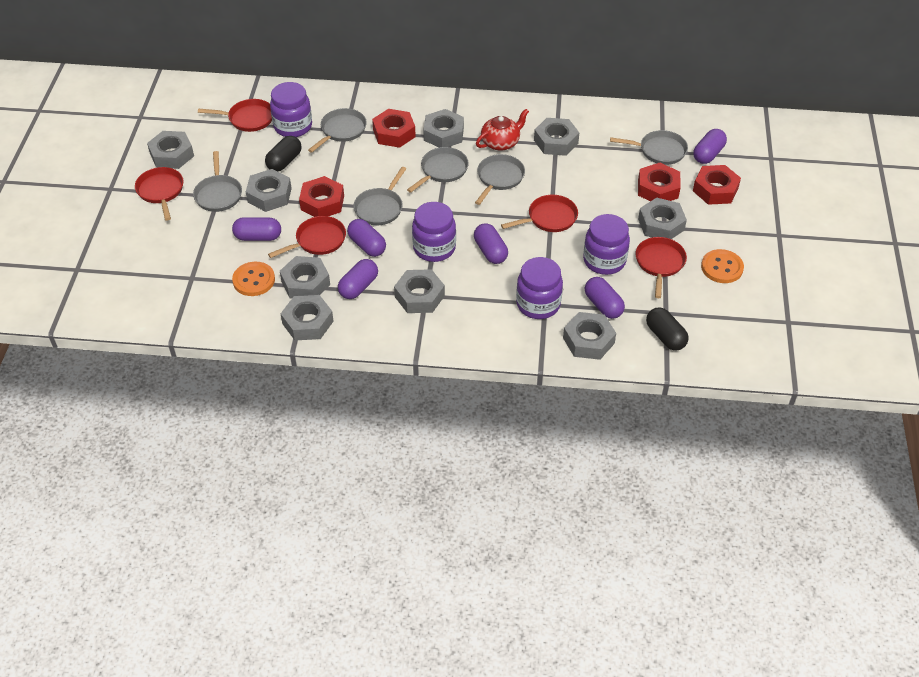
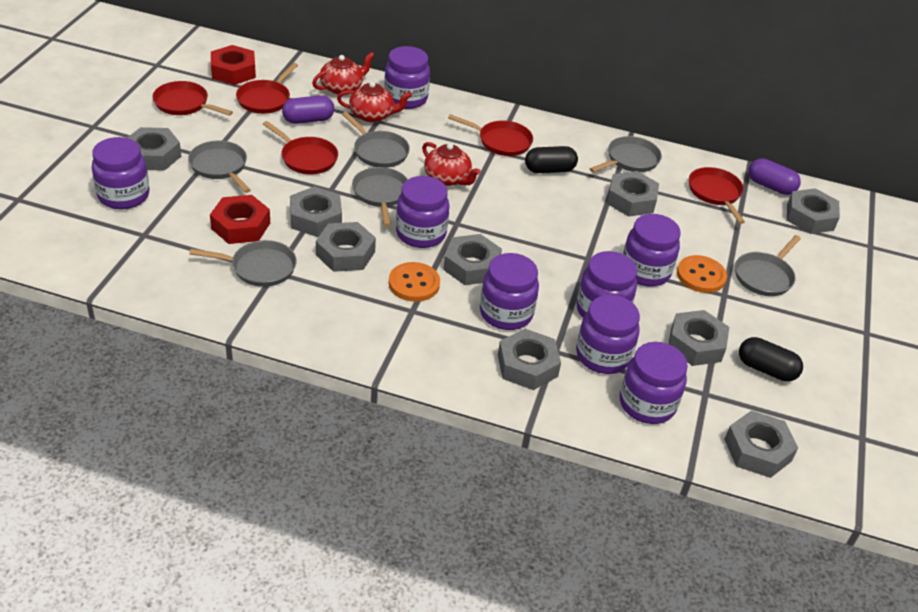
purple capsule: 6 -> 2
purple jar: 4 -> 8
red nut: 4 -> 2
red teapot: 1 -> 3

